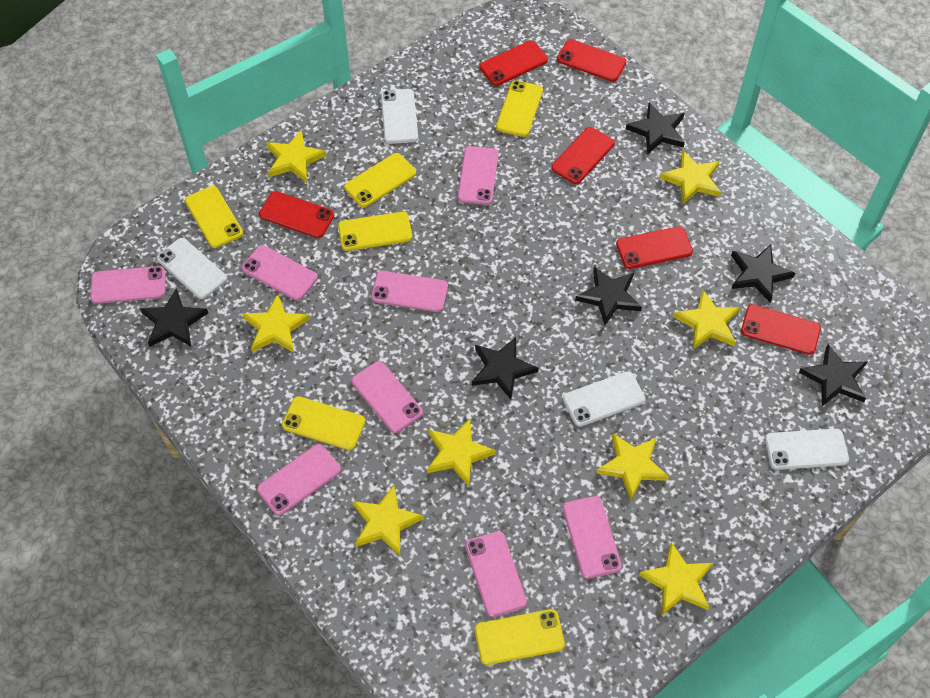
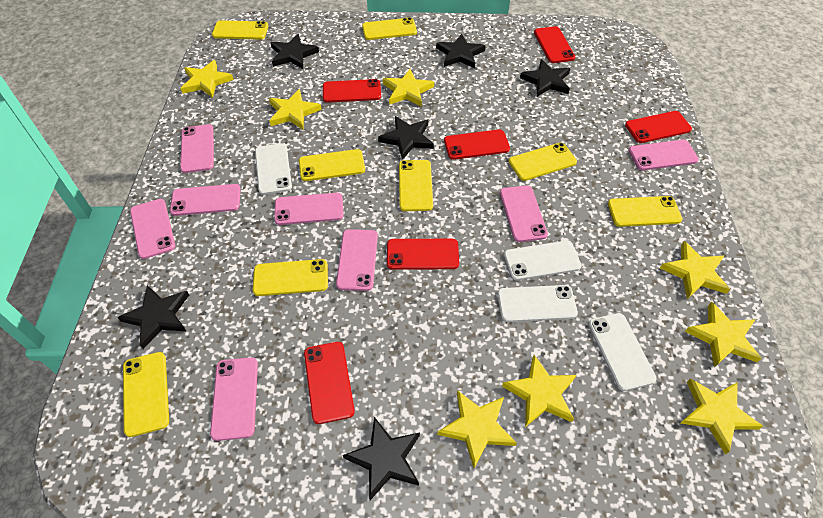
yellow phone: 6 -> 8

